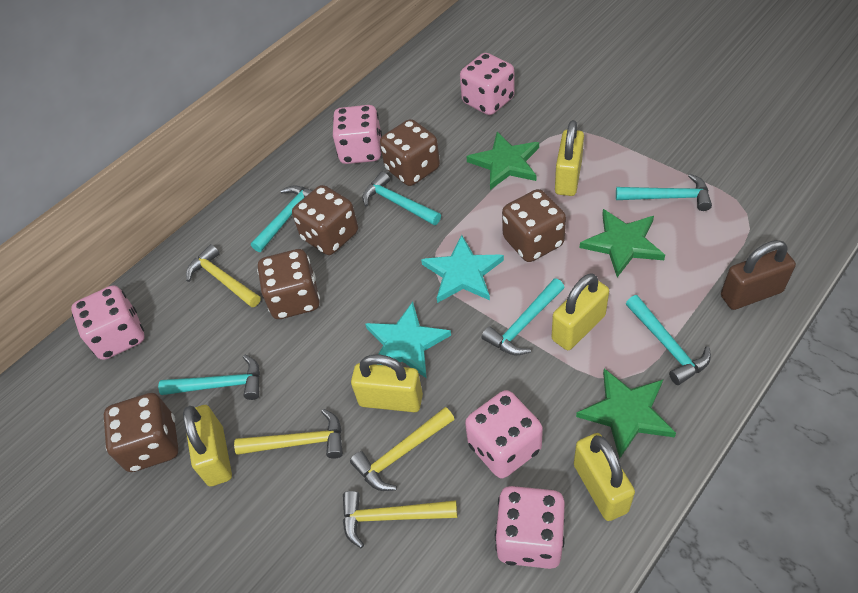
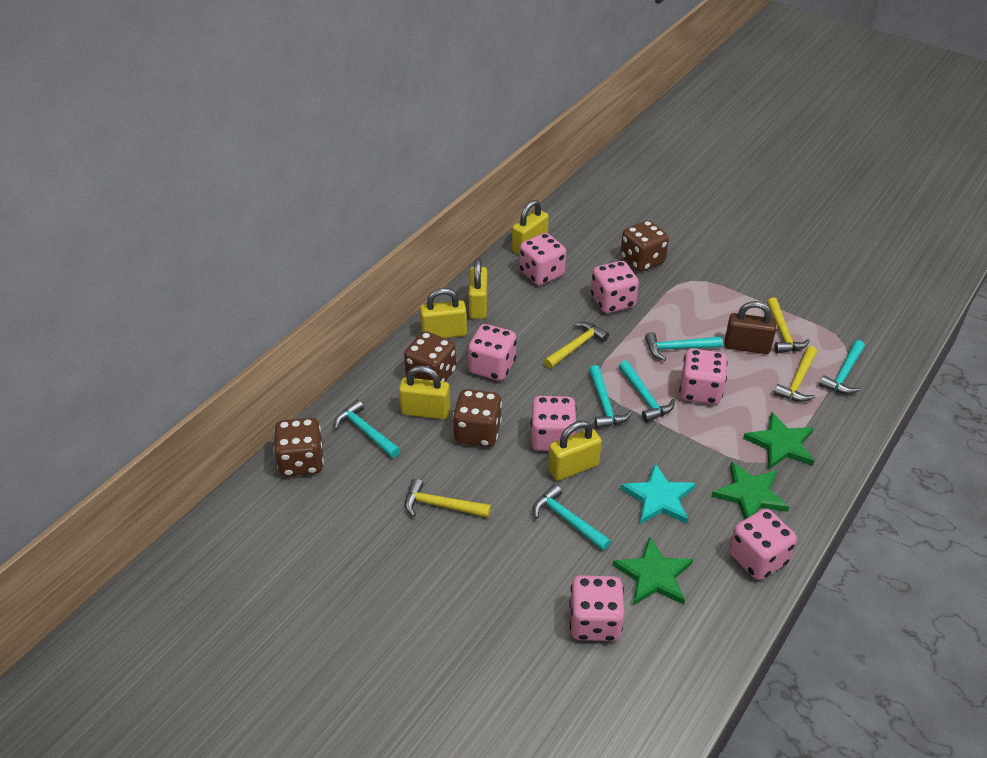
brown dice: 5 -> 4
pink dice: 5 -> 7
turquoise star: 2 -> 1

